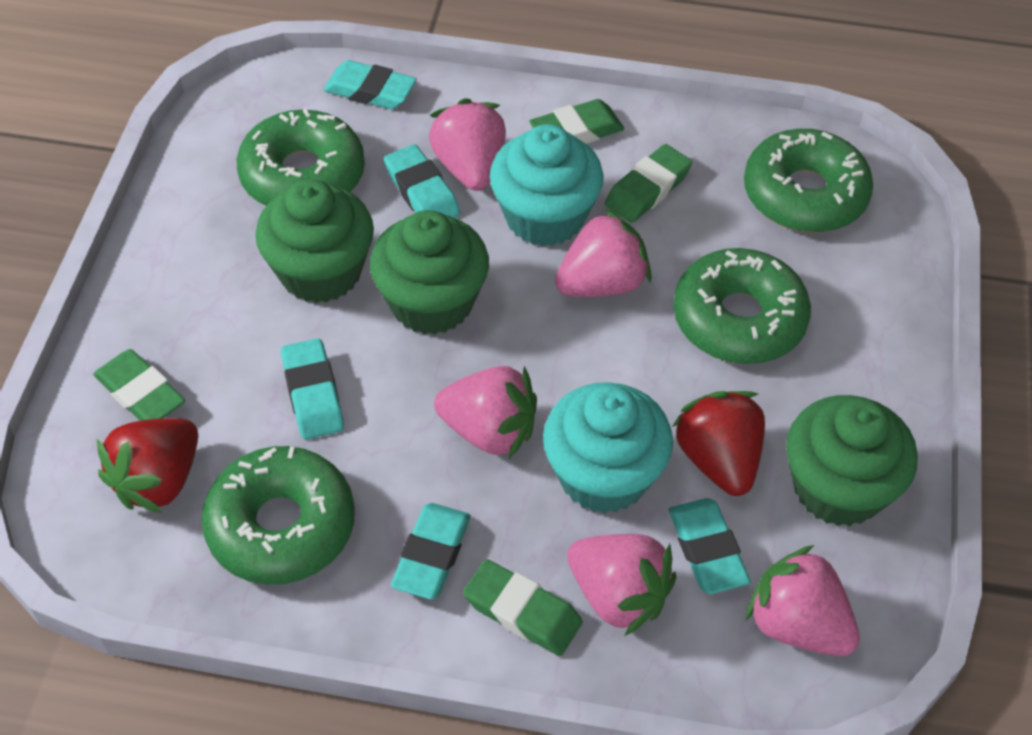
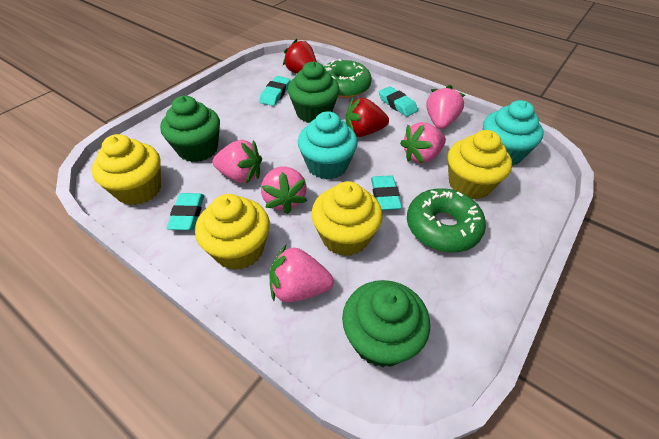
green donut: 4 -> 2
green eraser: 4 -> 0
turquoise eraser: 5 -> 4
yellow cupcake: 0 -> 4

